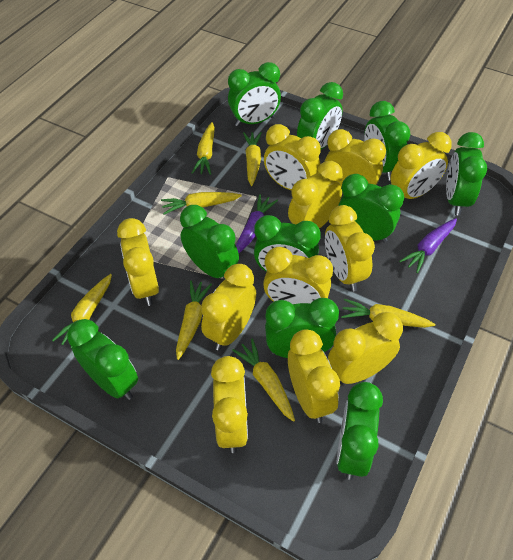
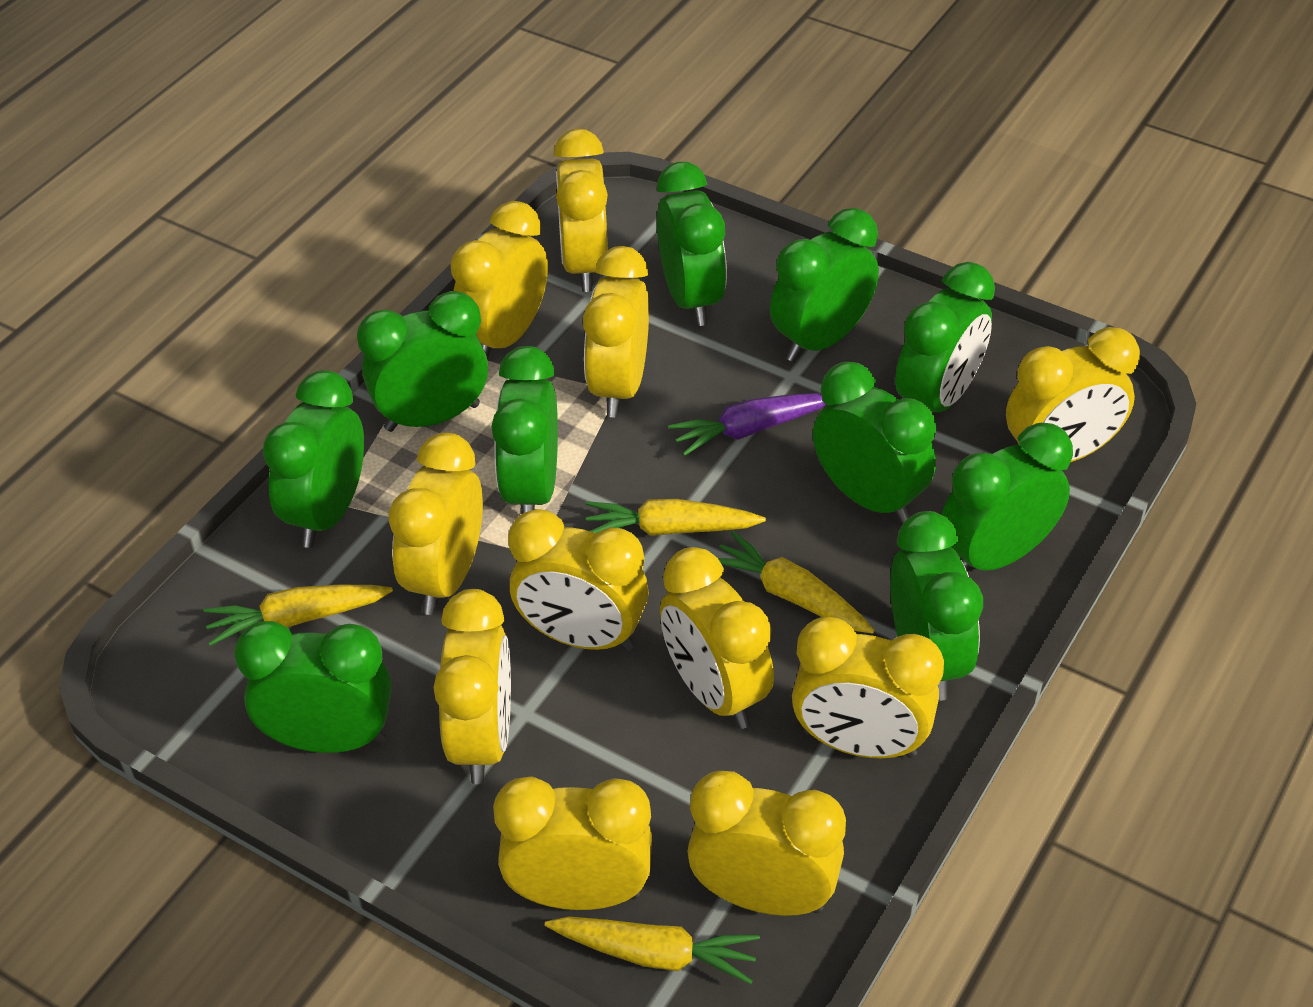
purple carrot: 2 -> 1
yellow carrot: 7 -> 4

